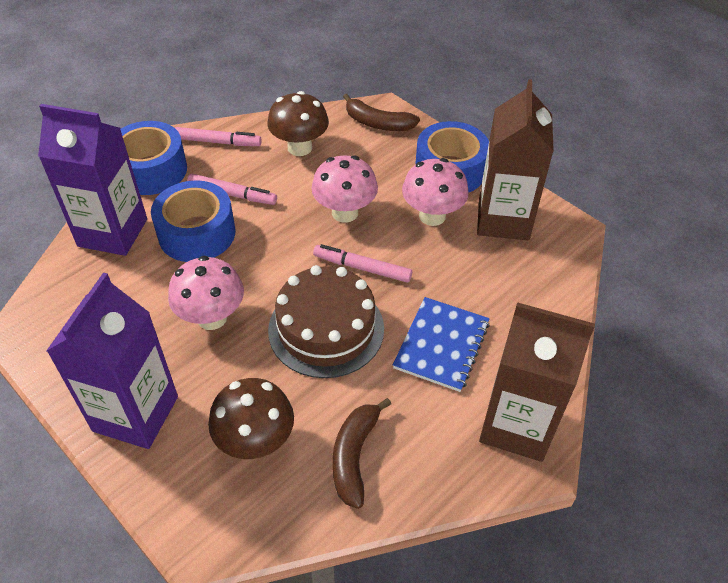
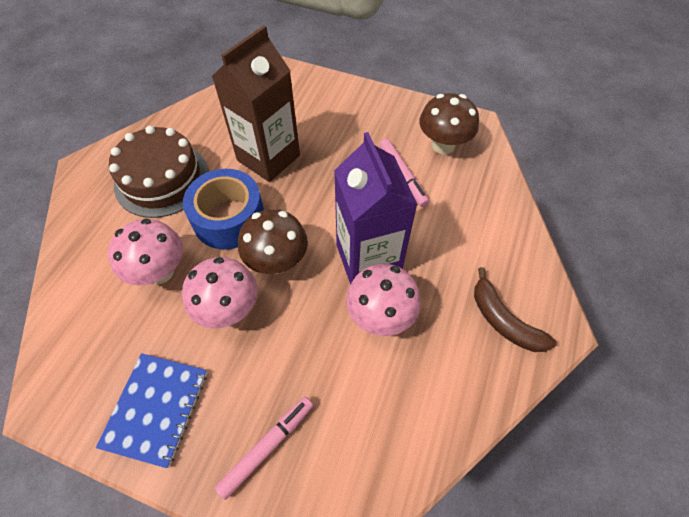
blue tape: 3 -> 1
brown banana: 2 -> 1
brown carton: 2 -> 1
pink marker: 3 -> 2
purple carton: 2 -> 1

